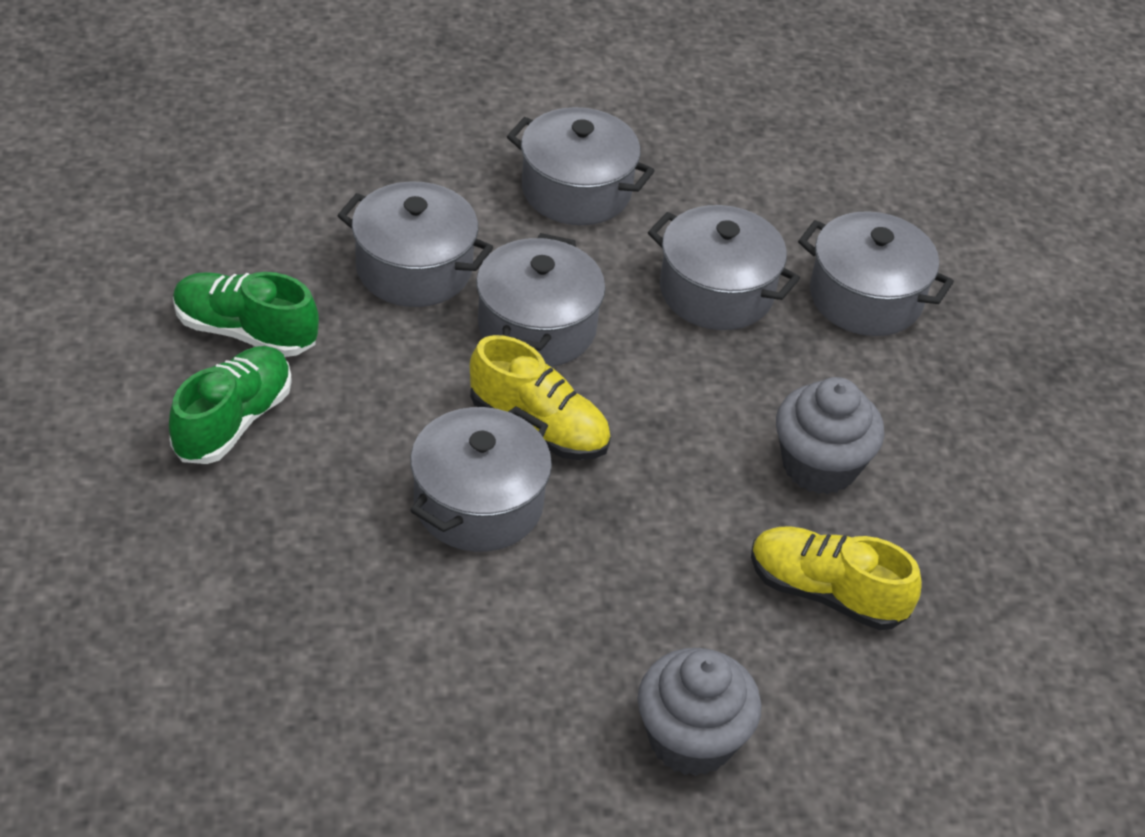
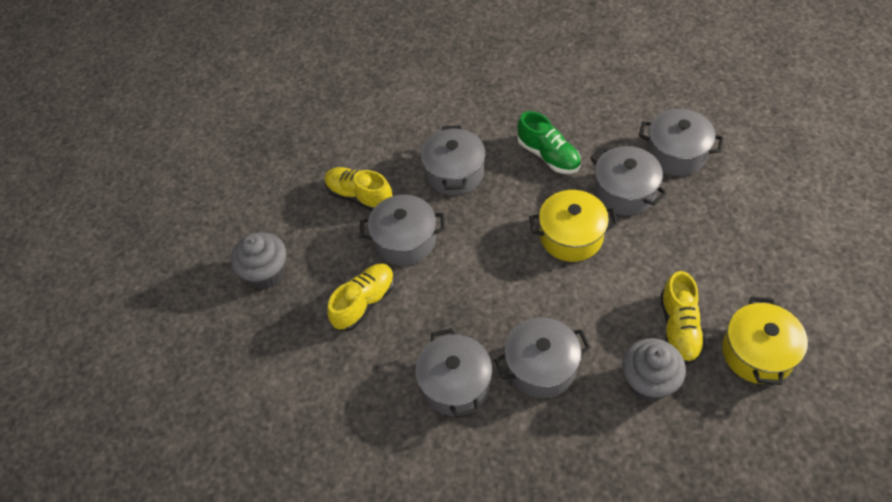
green shoe: 2 -> 1
yellow pot: 0 -> 2
yellow shoe: 2 -> 3

